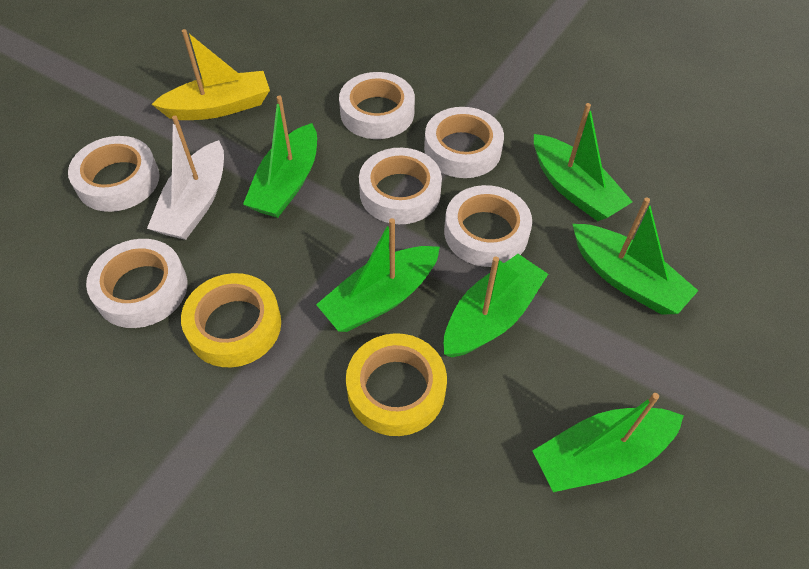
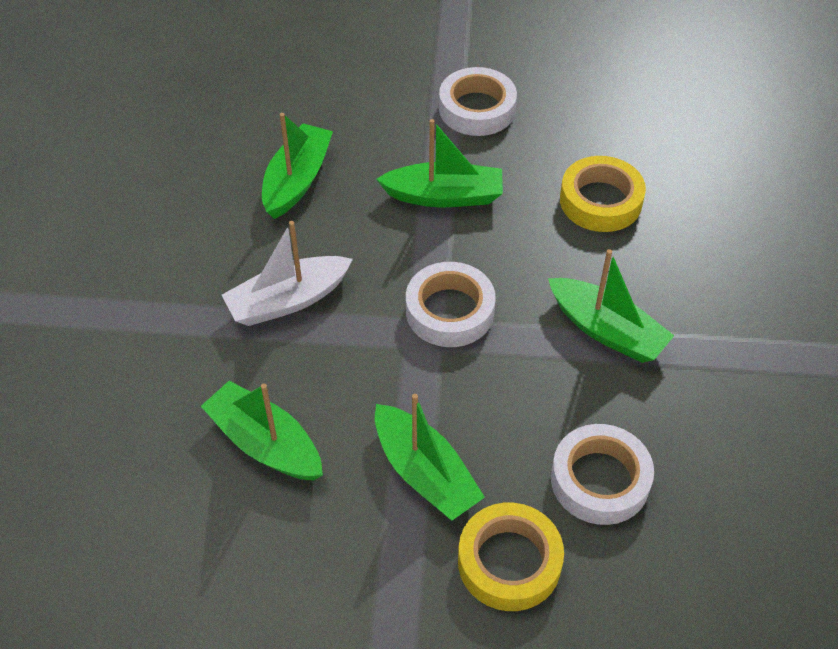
green boat: 6 -> 5
white tape: 6 -> 3
yellow boat: 1 -> 0

